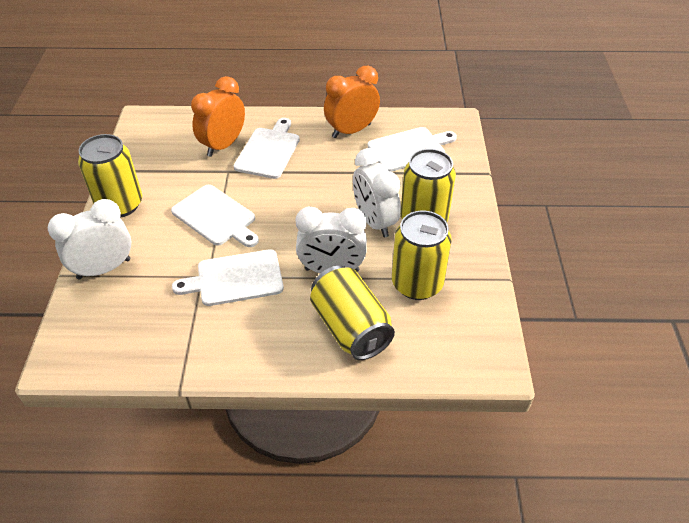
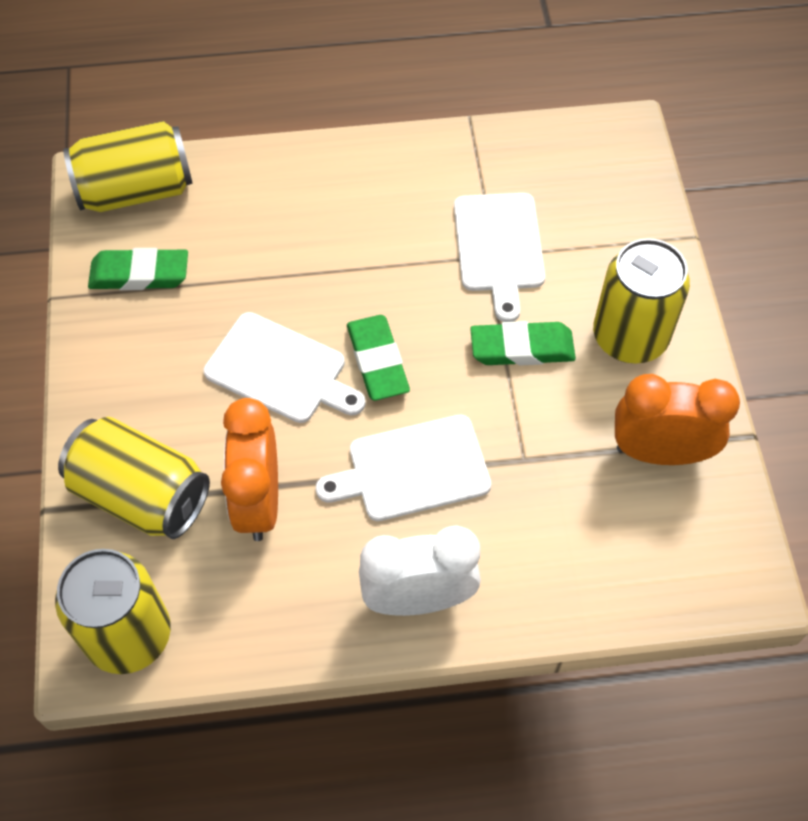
green eraser: 0 -> 3
white clock: 3 -> 1
white cutting board: 4 -> 3

